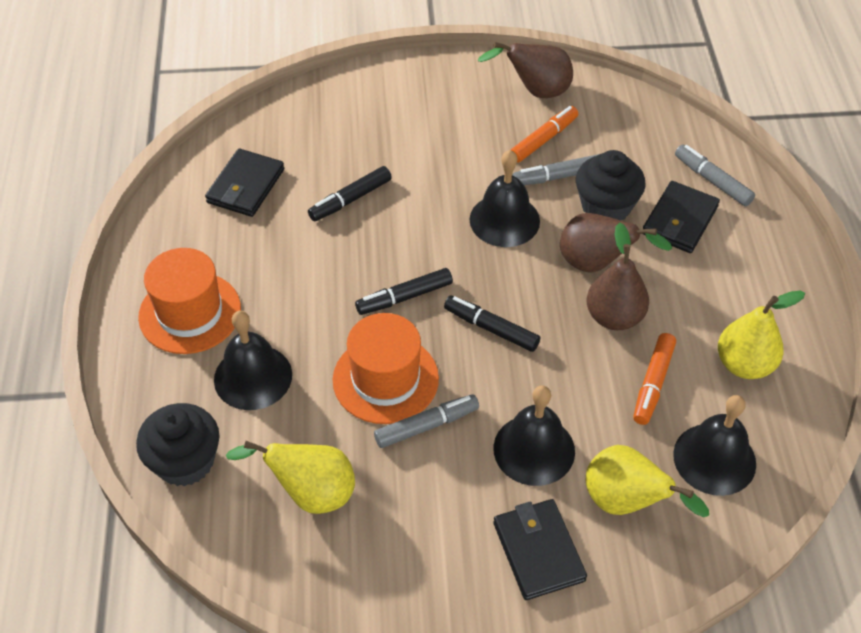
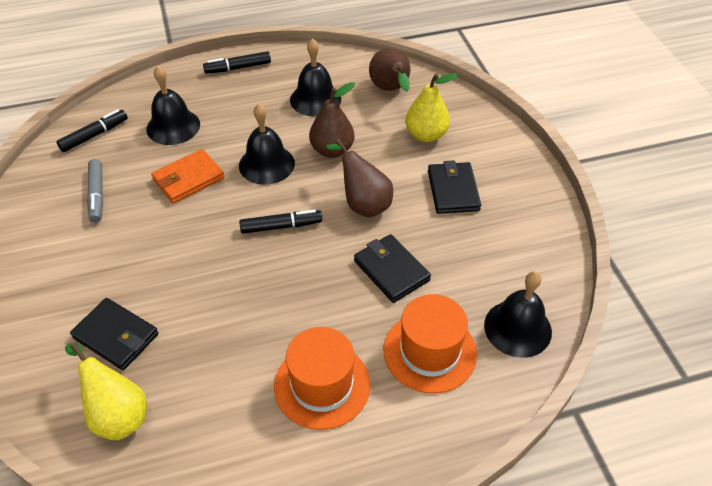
black cupcake: 2 -> 0
grey marker: 3 -> 1
orange marker: 2 -> 0
orange wallet: 0 -> 1
yellow pear: 3 -> 2

